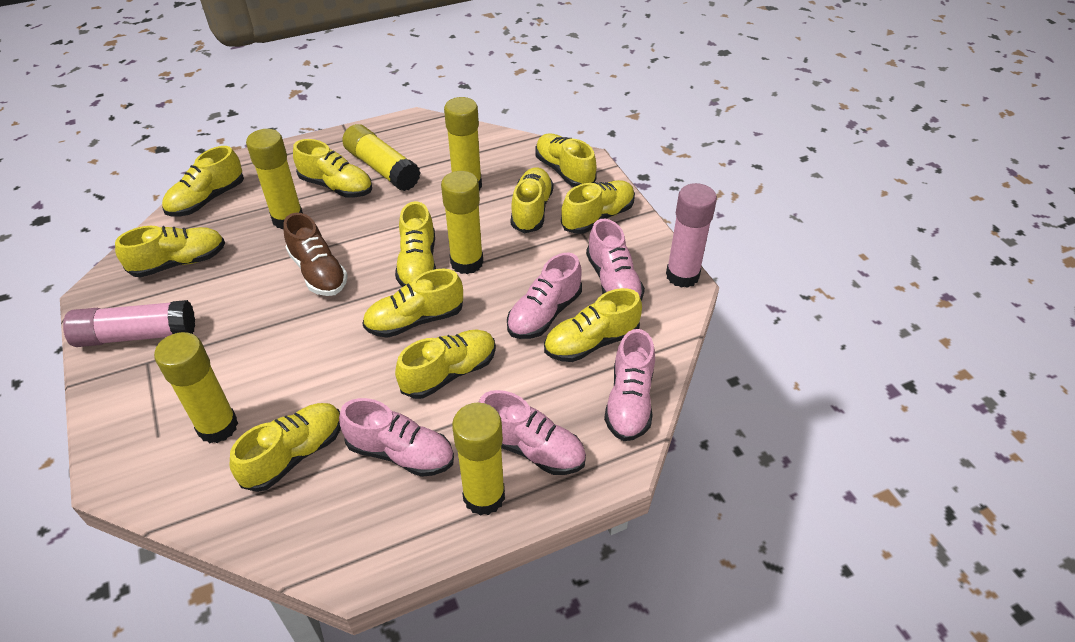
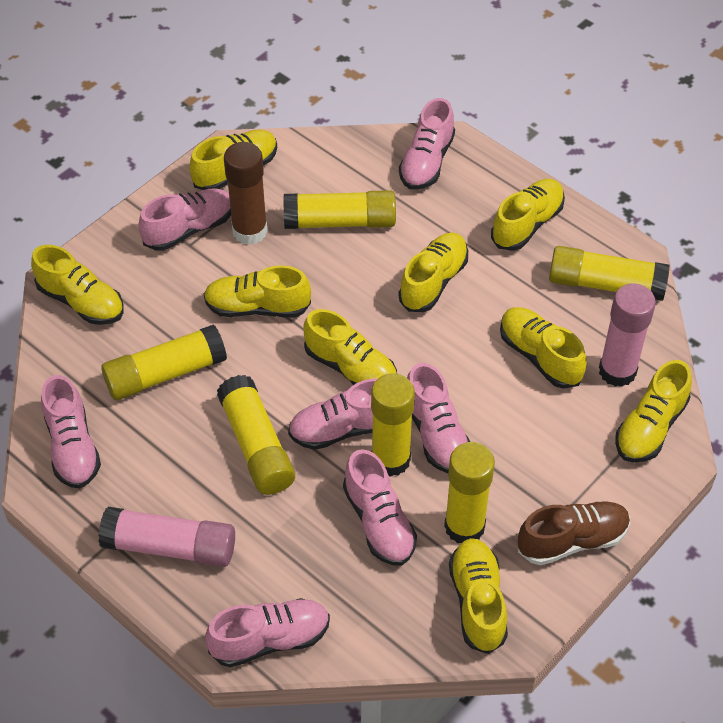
brown glue stick: 0 -> 1
pink shoe: 5 -> 7
yellow shoe: 11 -> 9

